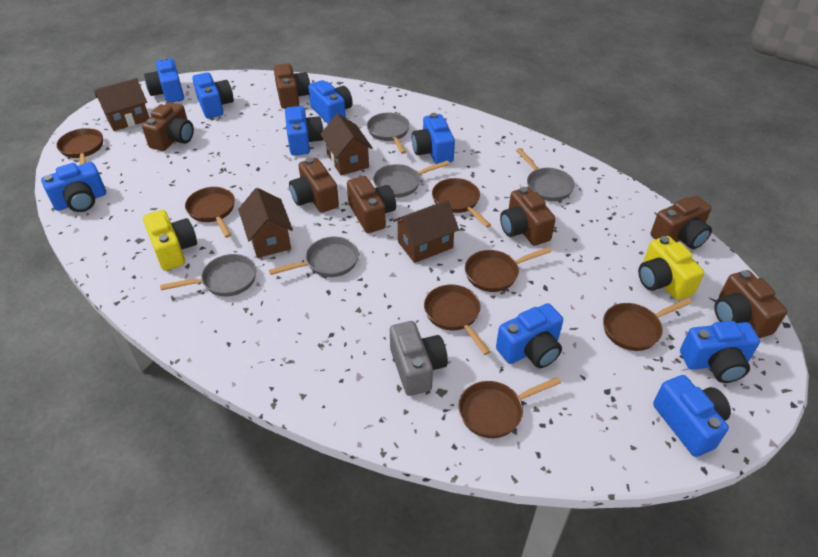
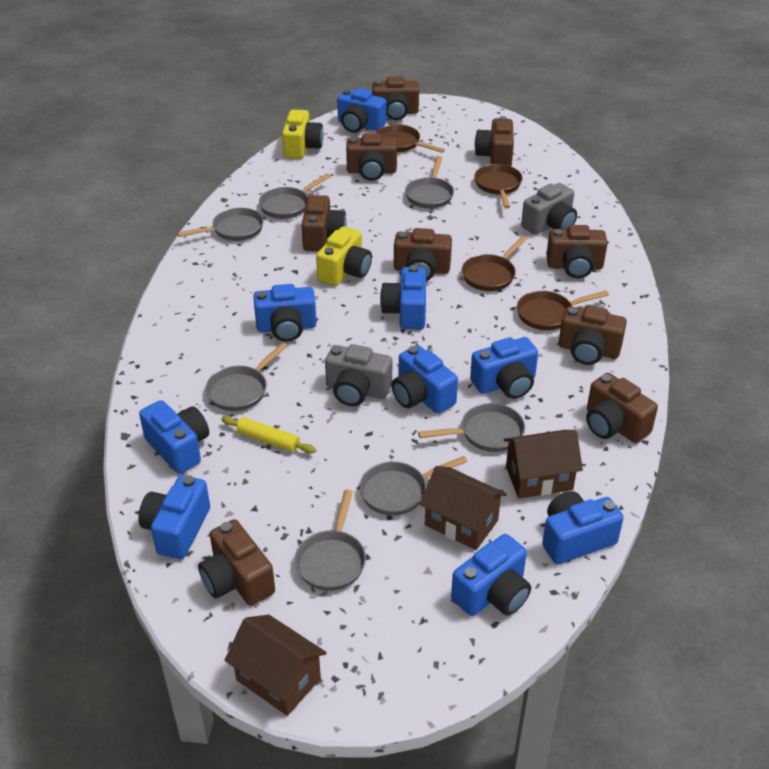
brown camera: 7 -> 9
brown house: 4 -> 3
brown pan: 7 -> 4
grey camera: 1 -> 2
grey pan: 5 -> 7
yellow rolling pin: 0 -> 1

